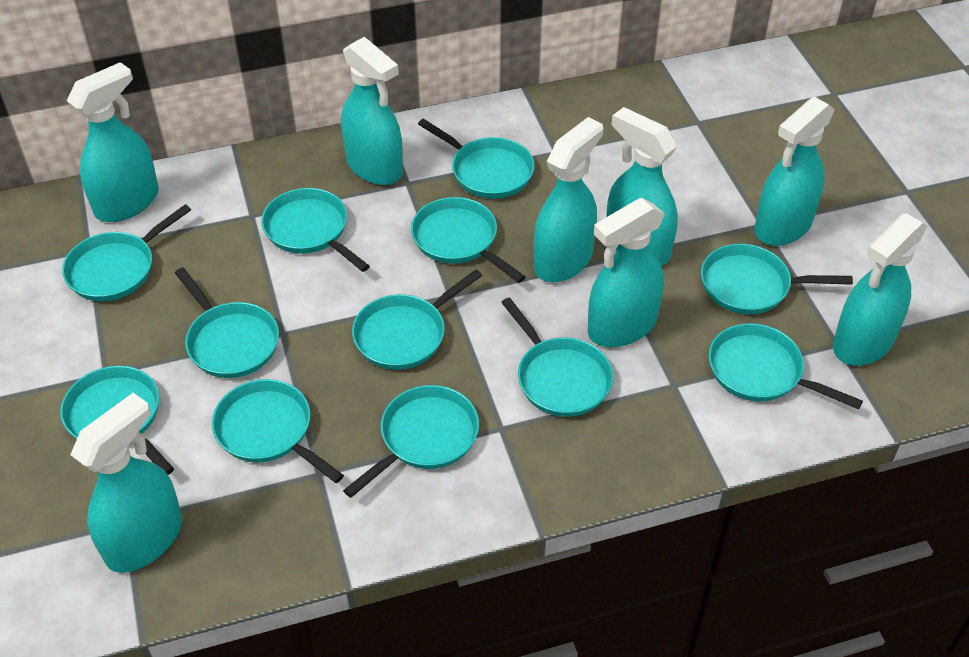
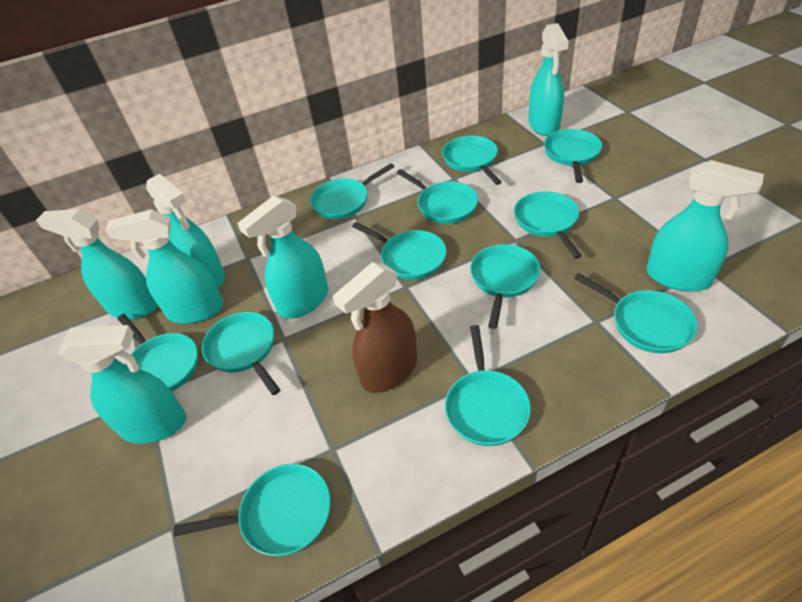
brown spray bottle: 0 -> 1
turquoise spray bottle: 8 -> 7

